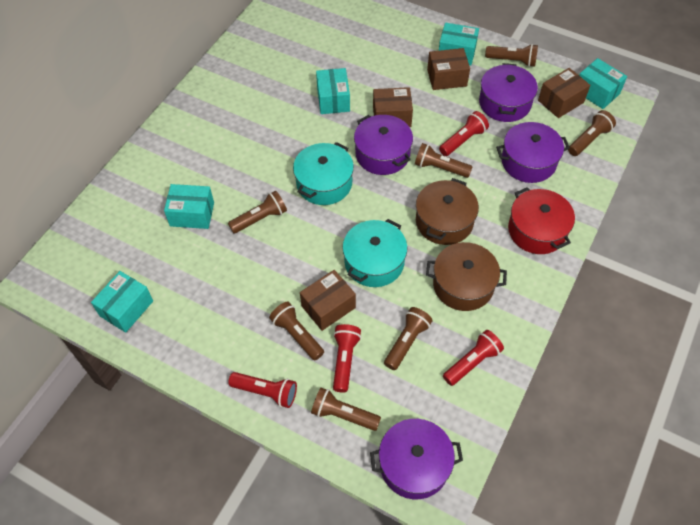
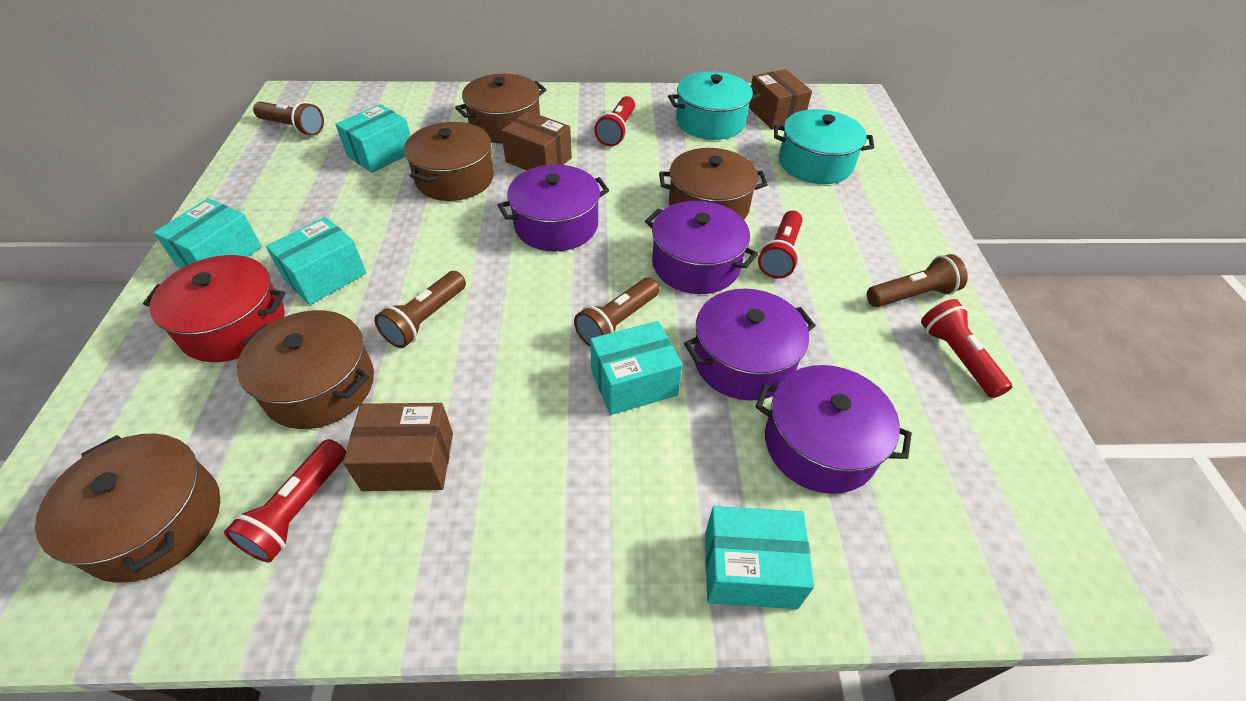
brown box: 4 -> 3
brown flashlight: 7 -> 4
brown pot: 2 -> 5

